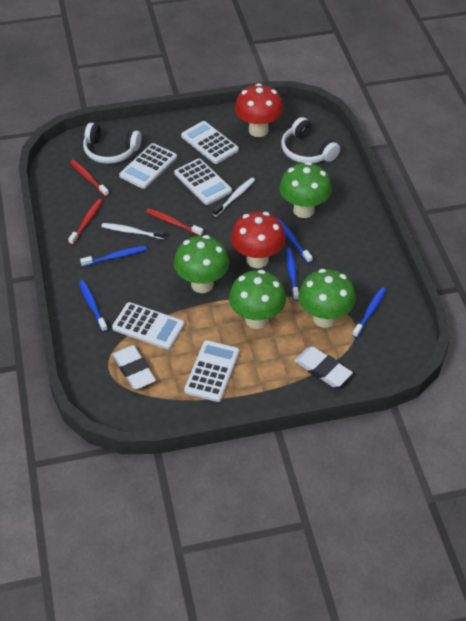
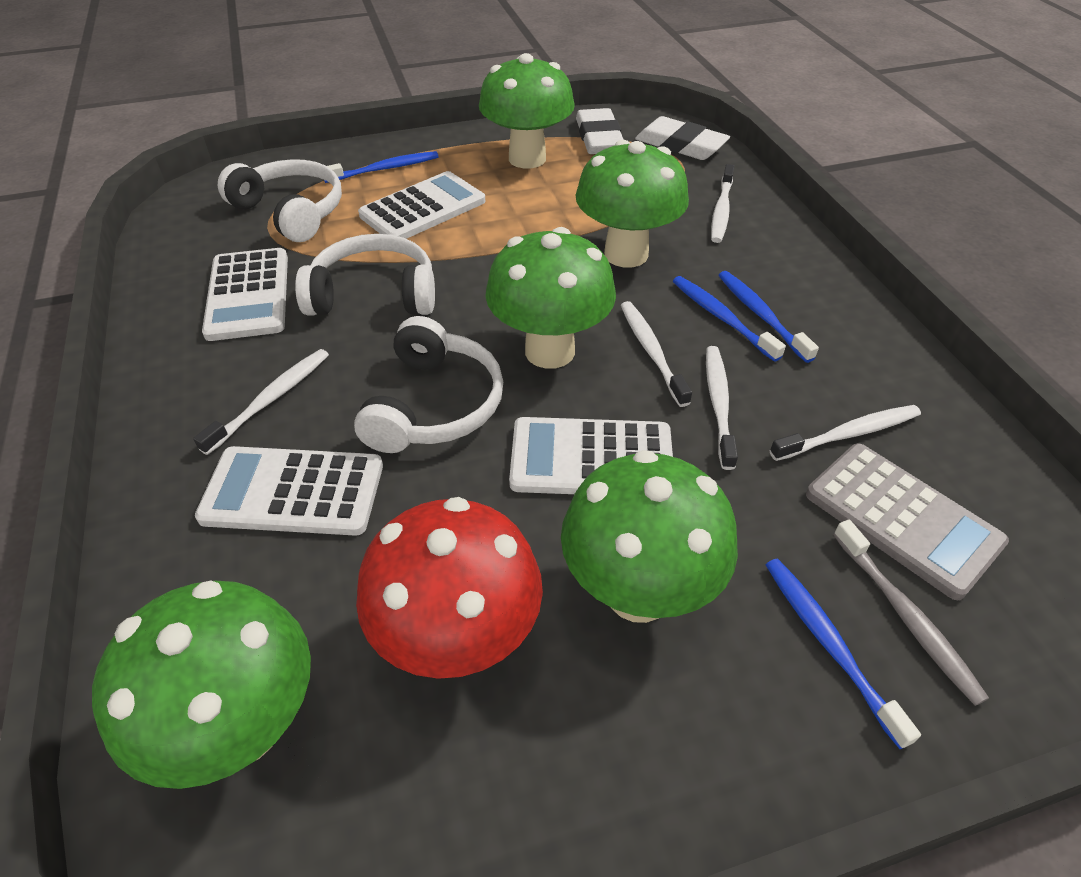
blue toothbrush: 5 -> 4
green mushroom: 4 -> 5
grey calculator: 0 -> 1
grey toothbrush: 0 -> 1
red mushroom: 2 -> 1
red toothbrush: 3 -> 0
white calculator: 5 -> 4
white headphones: 2 -> 3
white toothbrush: 2 -> 5

